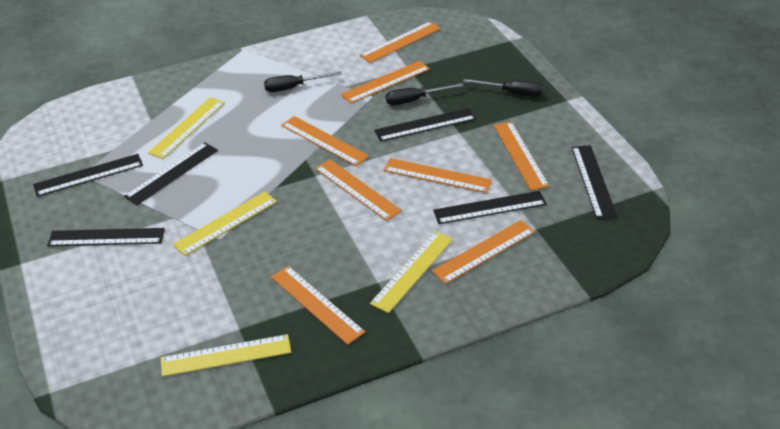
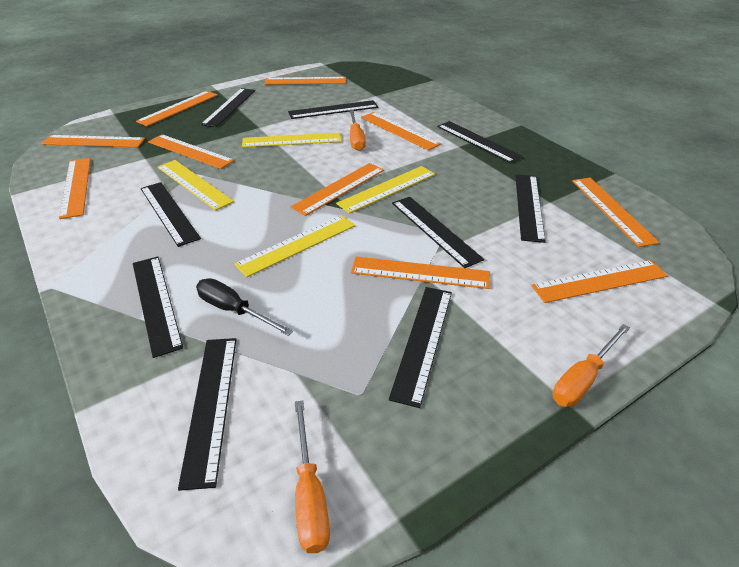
black ruler: 6 -> 9
black screwdriver: 3 -> 1
orange ruler: 8 -> 10
orange screwdriver: 0 -> 3

